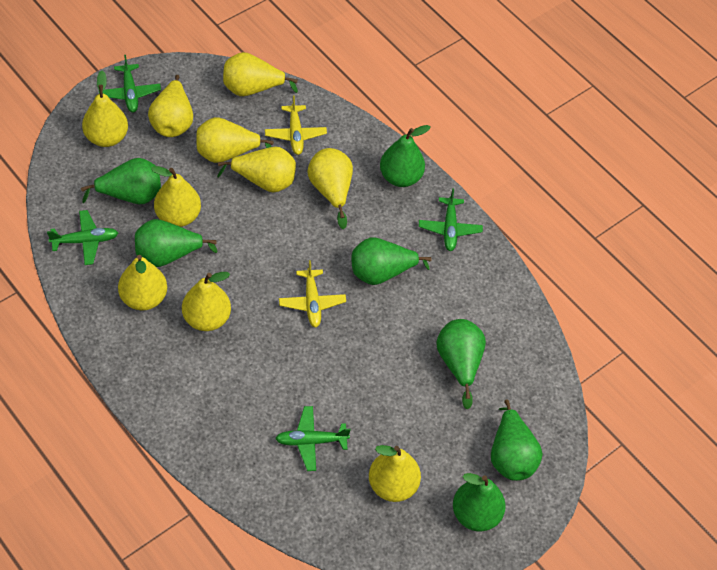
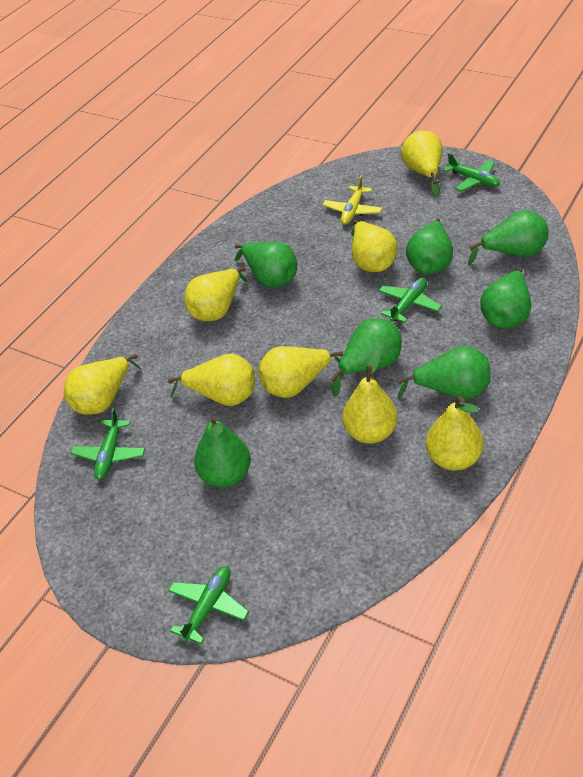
yellow pear: 10 -> 8
yellow plane: 2 -> 1

